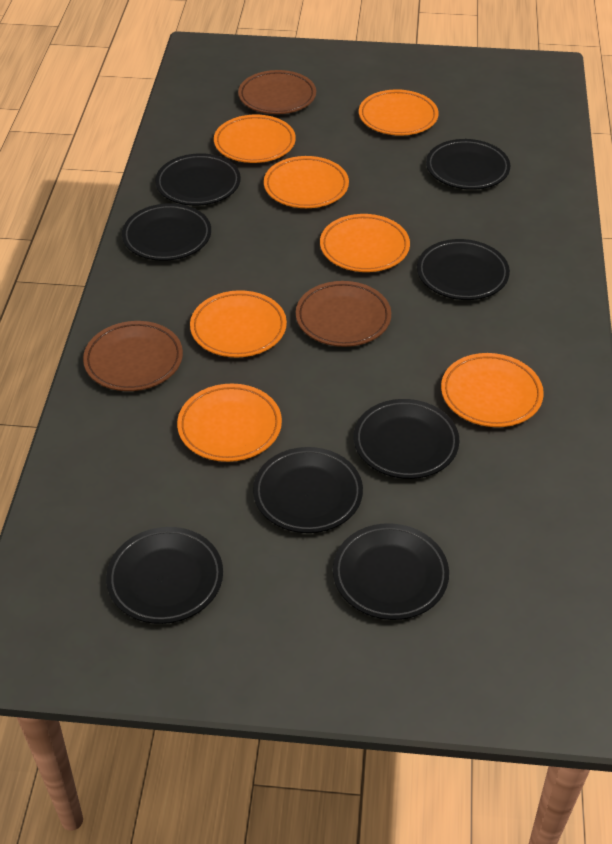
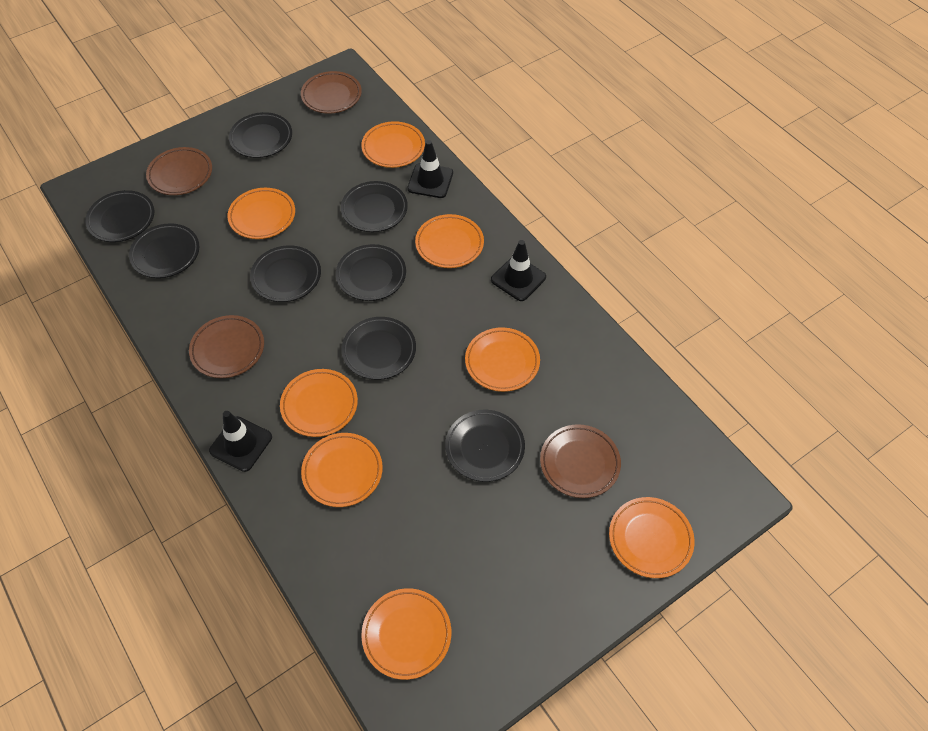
black traffic cone: 0 -> 3
brown plate: 3 -> 4
orange plate: 7 -> 8

